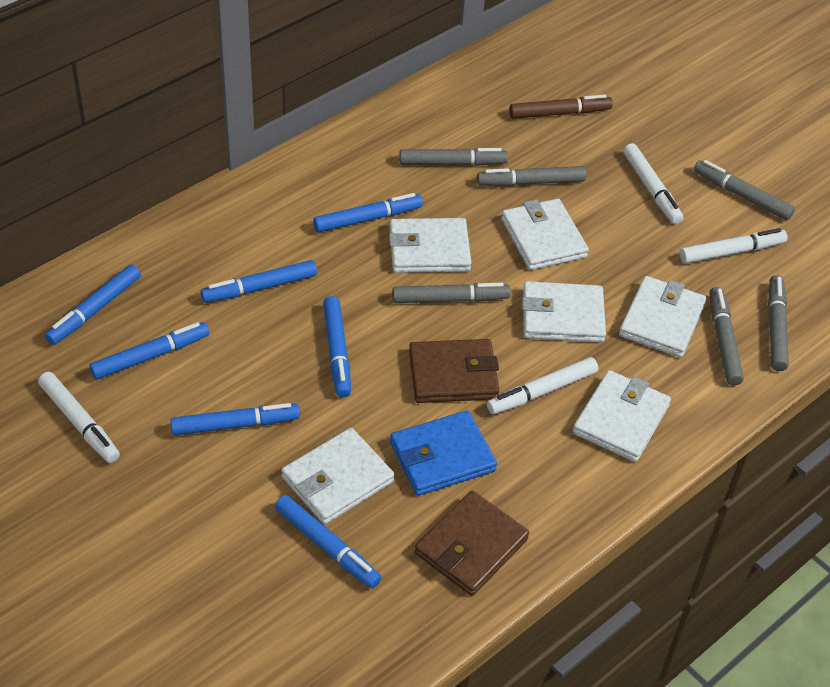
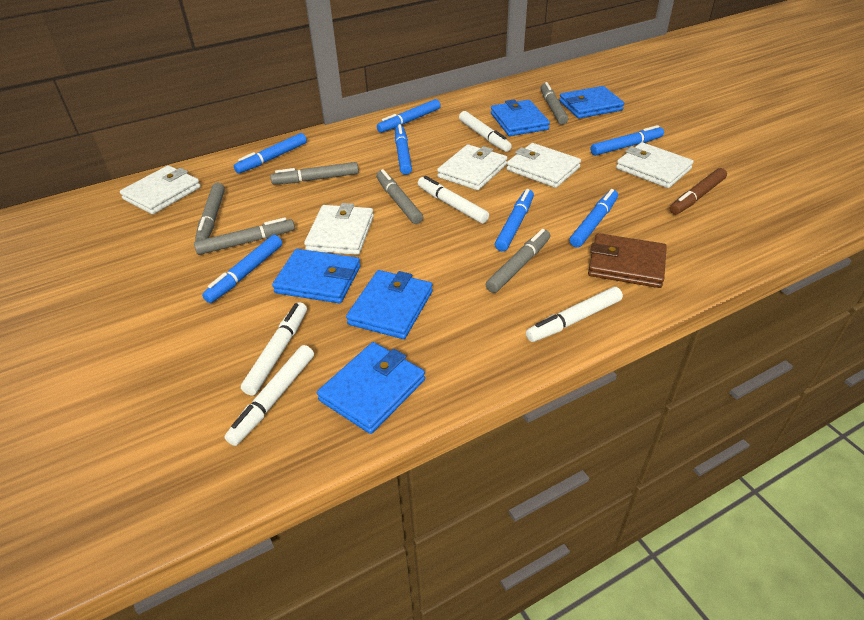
blue wallet: 1 -> 5
brown wallet: 2 -> 1
white marker: 4 -> 5
white wallet: 6 -> 5

